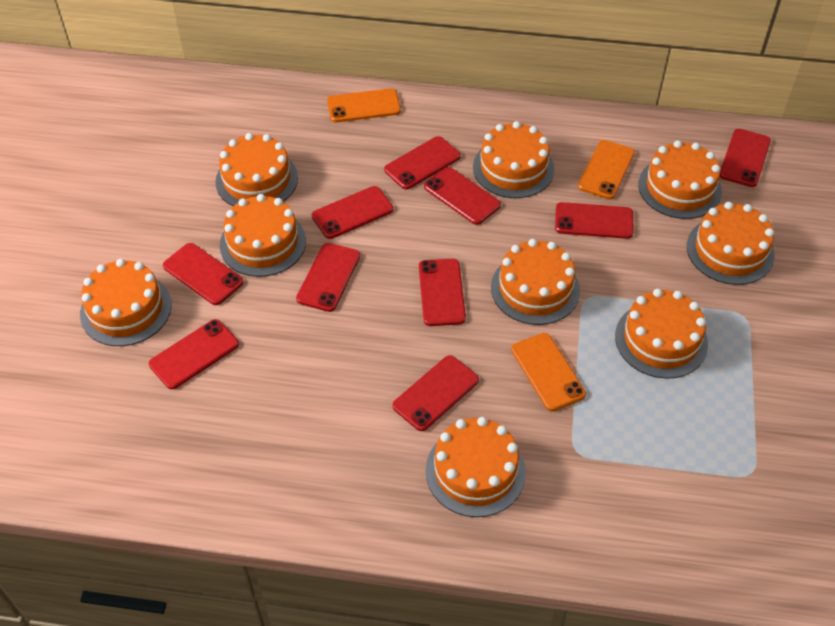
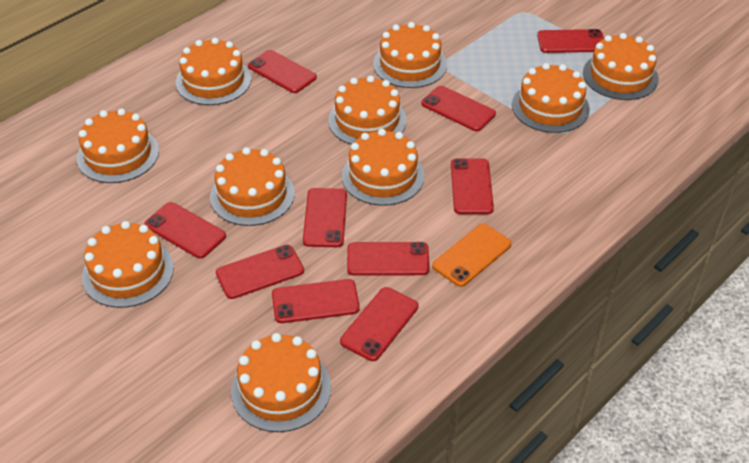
orange cake: 9 -> 10
orange phone: 3 -> 1

